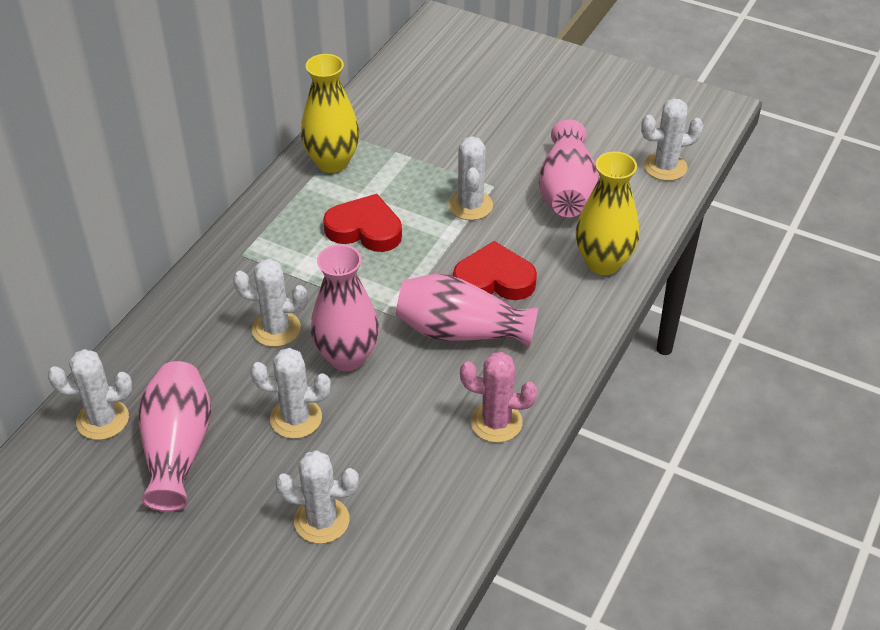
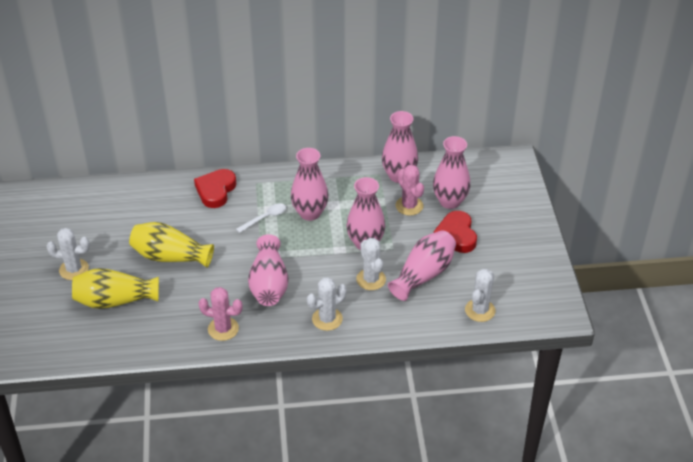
pink cactus: 1 -> 2
pink vase: 4 -> 6
white cactus: 6 -> 4
white spoon: 0 -> 1

